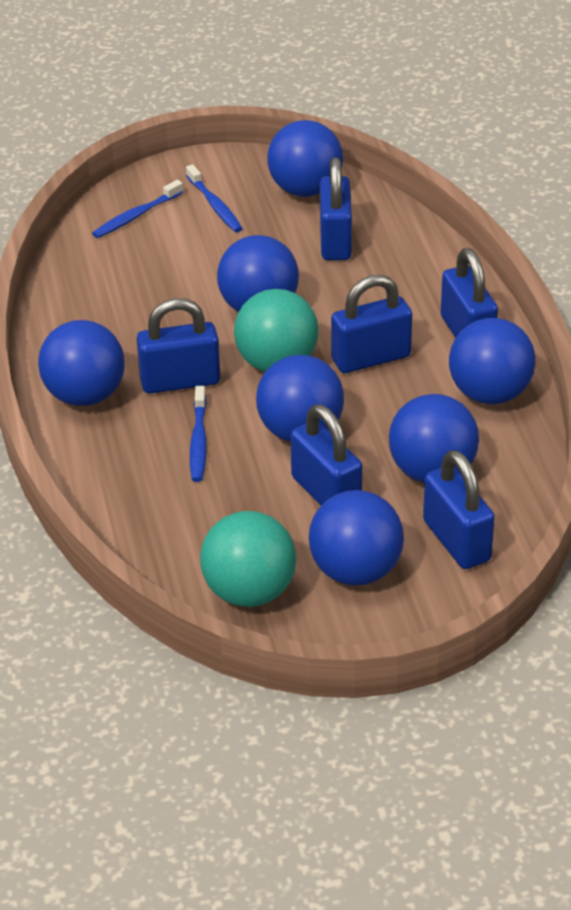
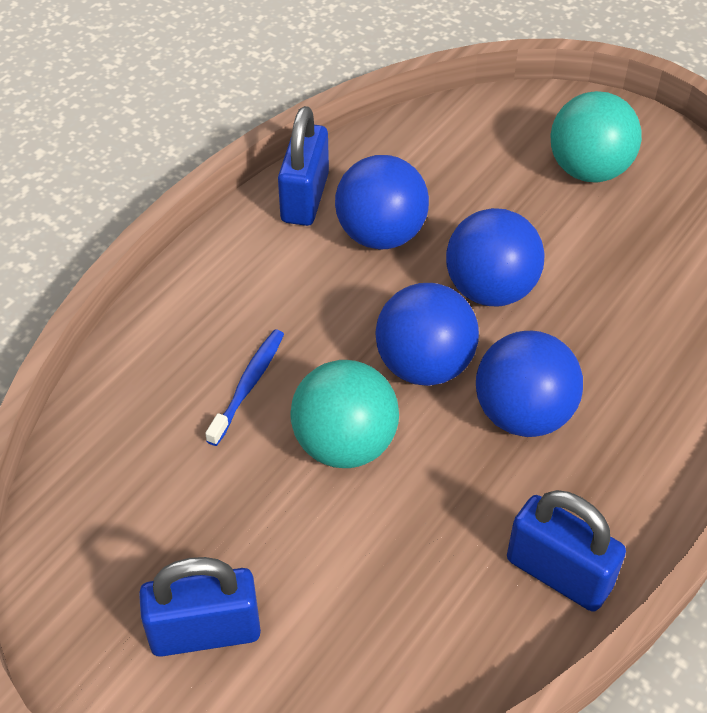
blue ball: 7 -> 4
blue padlock: 6 -> 3
blue toothbrush: 3 -> 1

